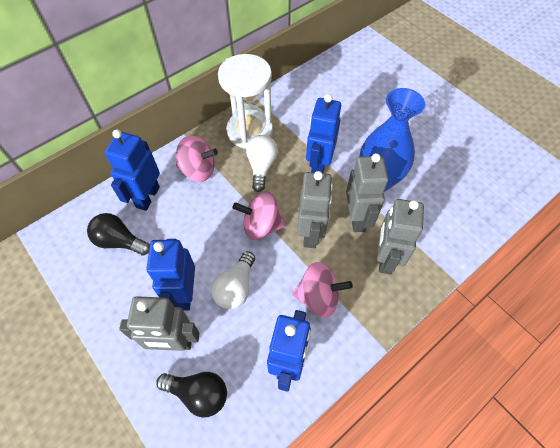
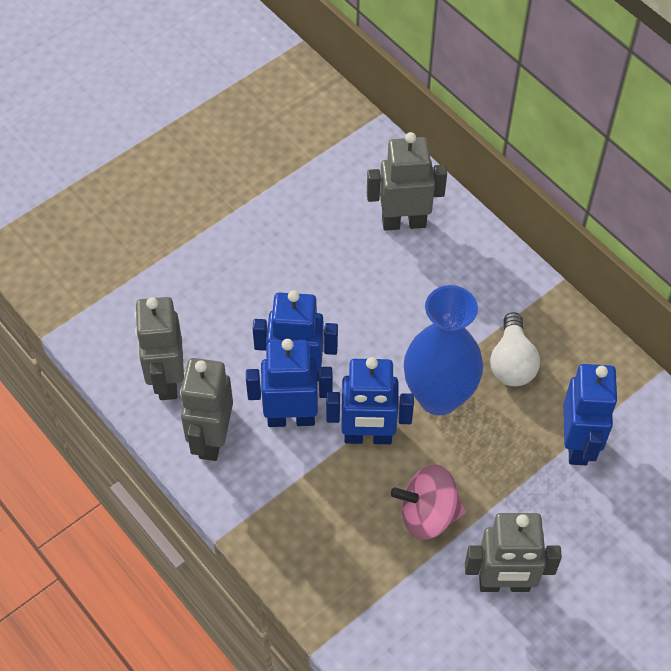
black light bulb: 2 -> 0
pink spinning top: 3 -> 1
white hourglass: 1 -> 0
white light bulb: 2 -> 1

